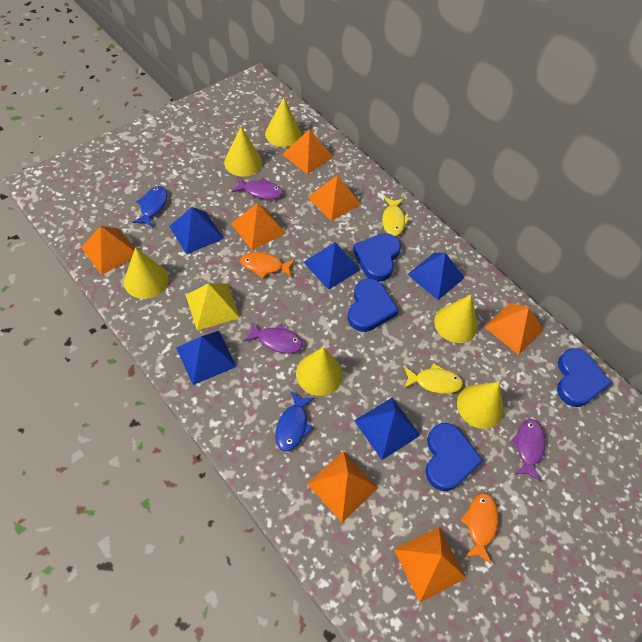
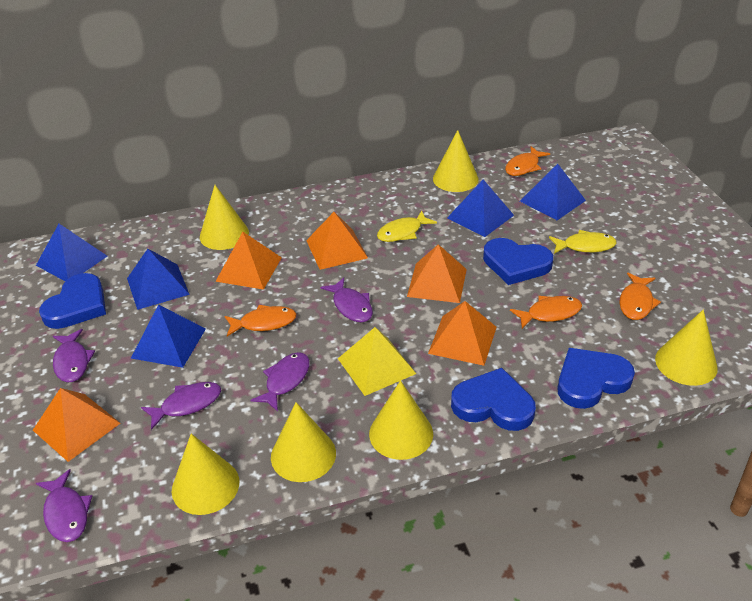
blue fish: 2 -> 0
orange fish: 2 -> 4
orange pyramid: 7 -> 5
purple fish: 3 -> 5

